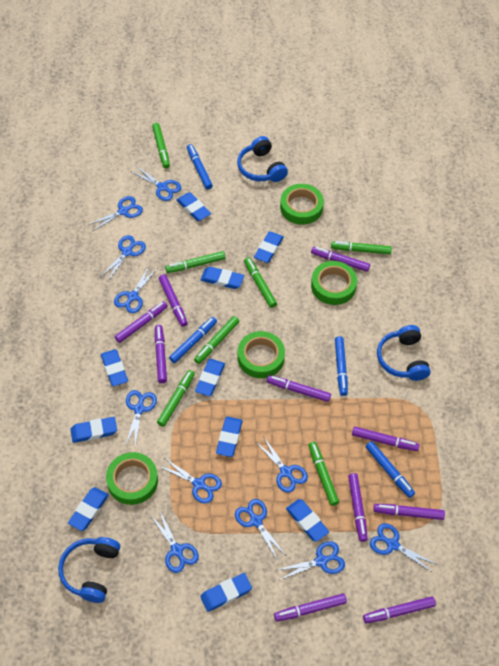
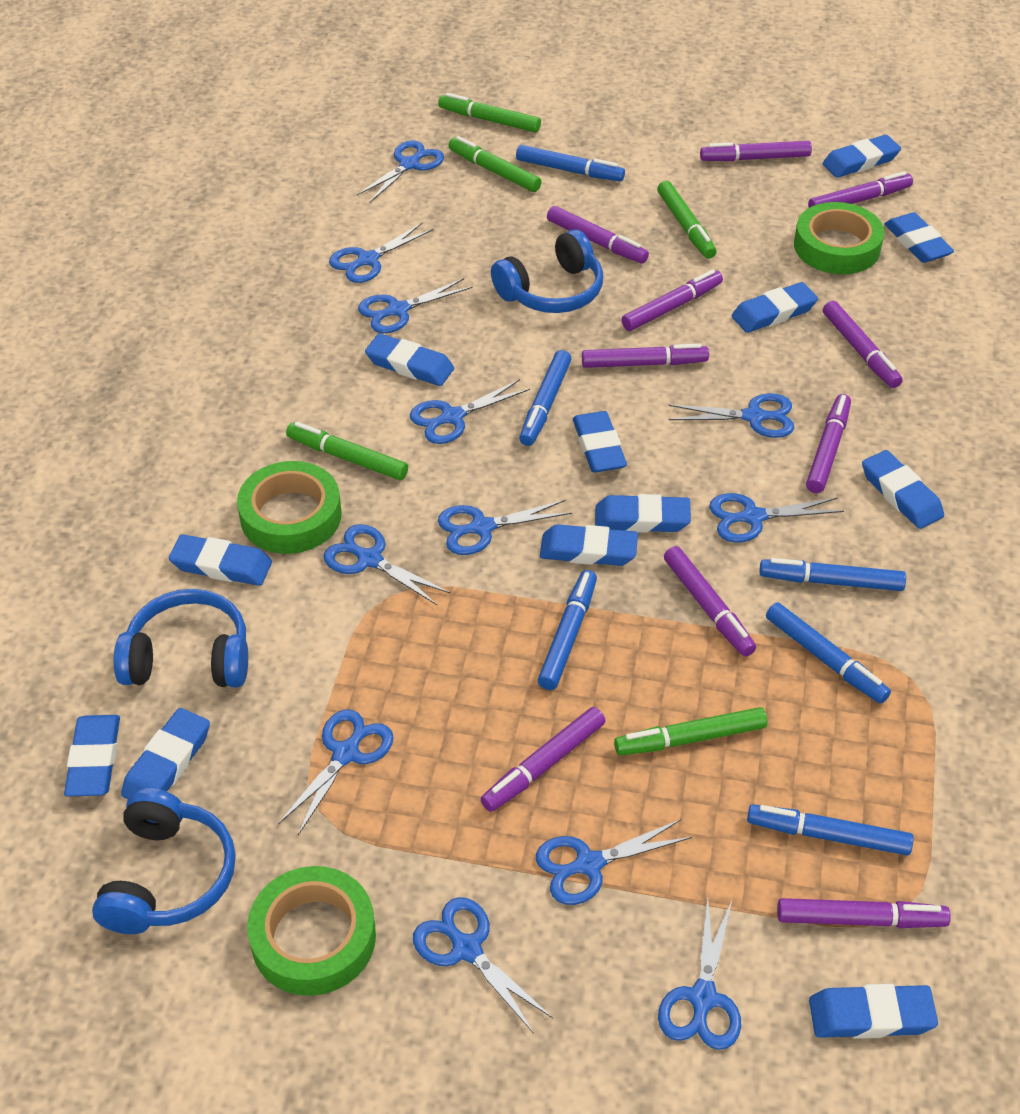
blue eraser: 10 -> 12
blue marker: 4 -> 6
blue scissors: 11 -> 12
green marker: 7 -> 5
green tape: 4 -> 3

